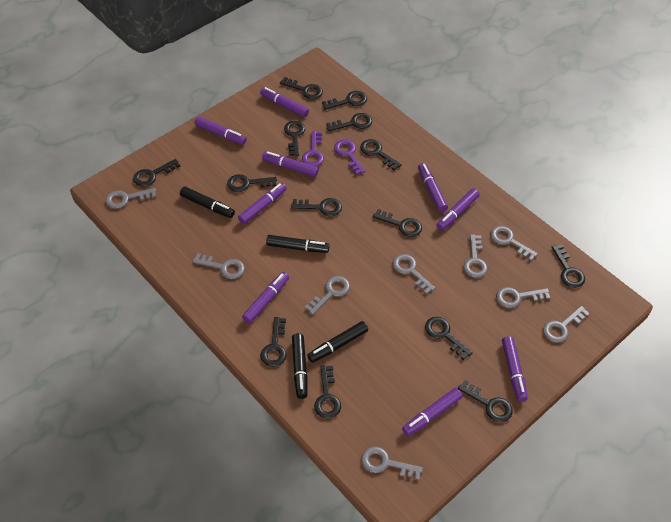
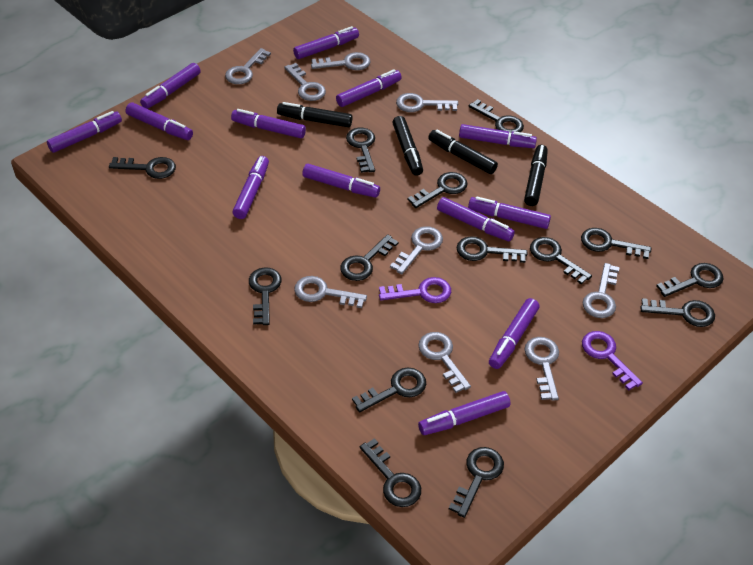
purple marker: 9 -> 13

